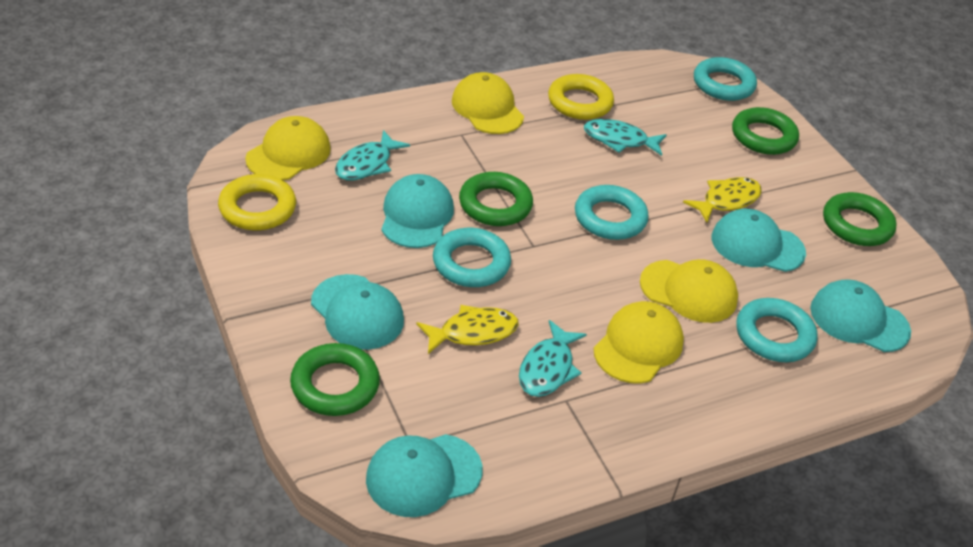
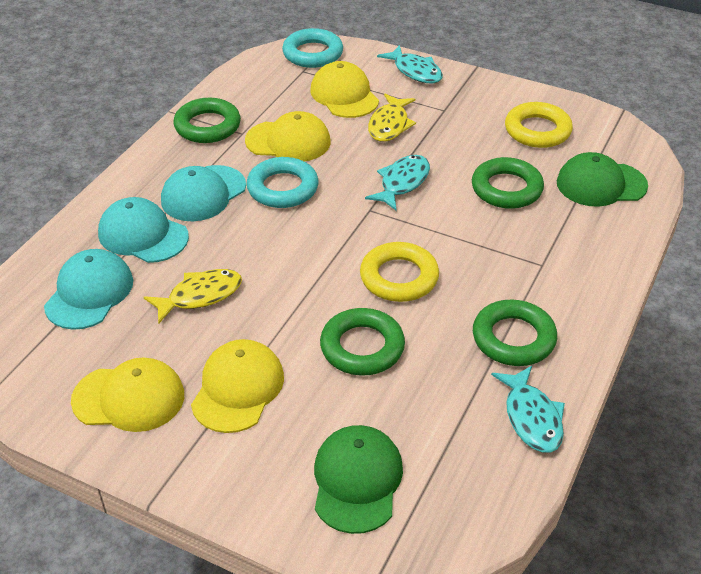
green cap: 0 -> 2
turquoise cap: 5 -> 3
turquoise ring: 4 -> 2

